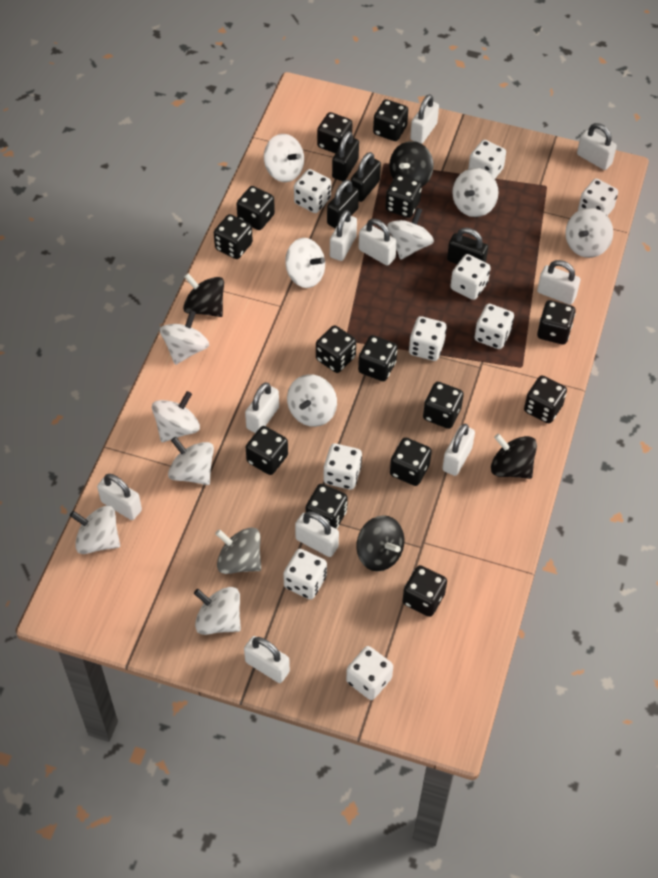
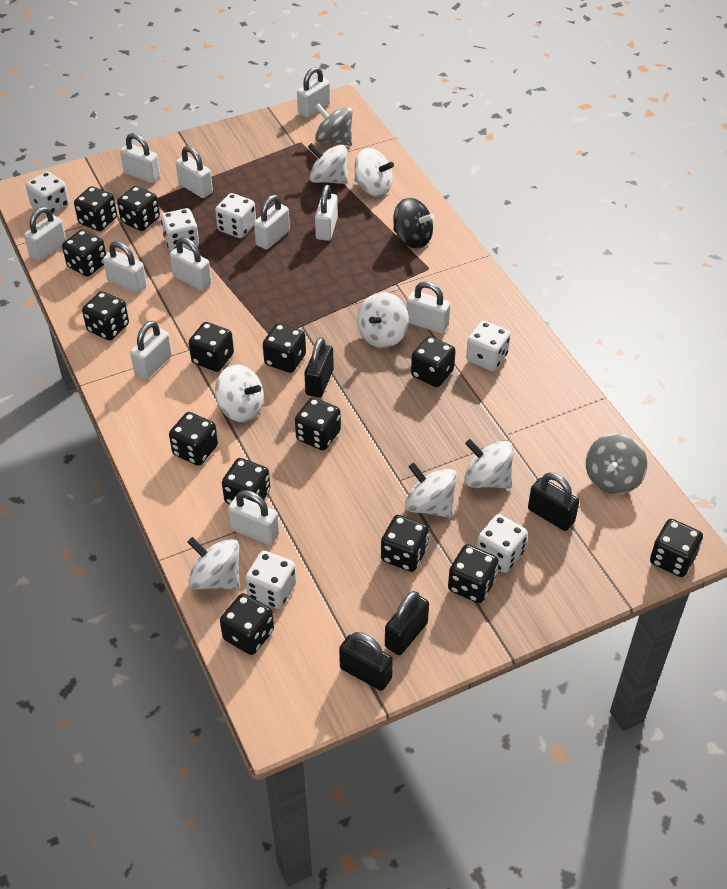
black spinning top: 4 -> 1
grey spinning top: 1 -> 2
white dice: 9 -> 6
white padlock: 10 -> 11
white spinning top: 11 -> 7

